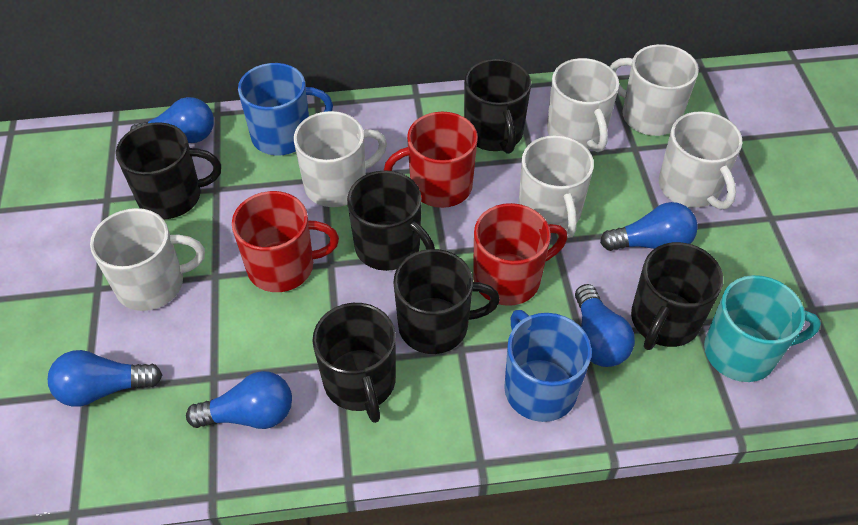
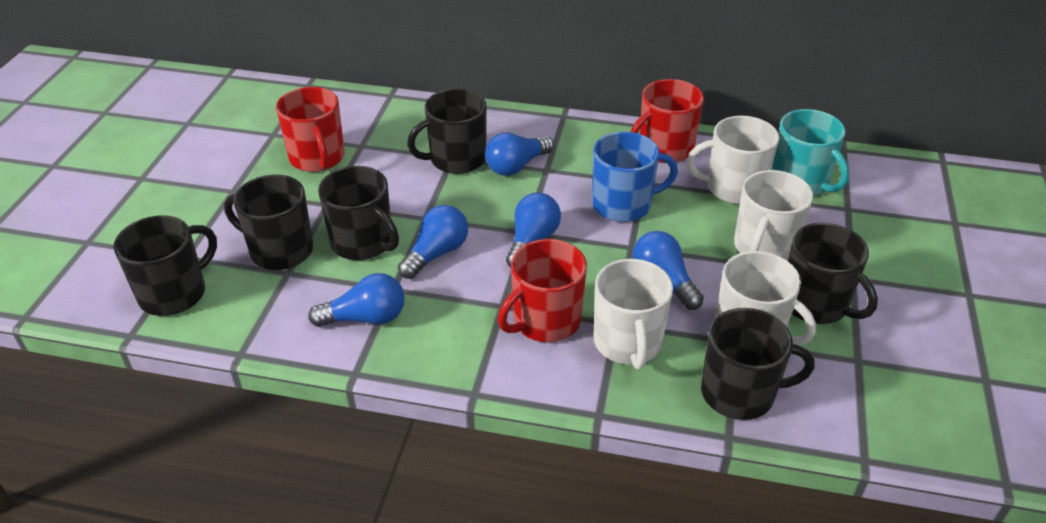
blue mug: 2 -> 1
white mug: 6 -> 4

